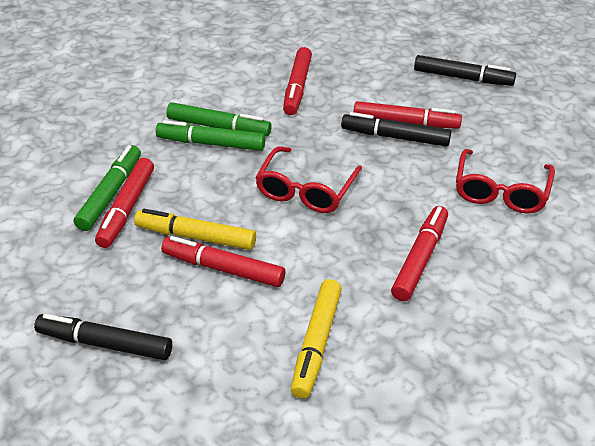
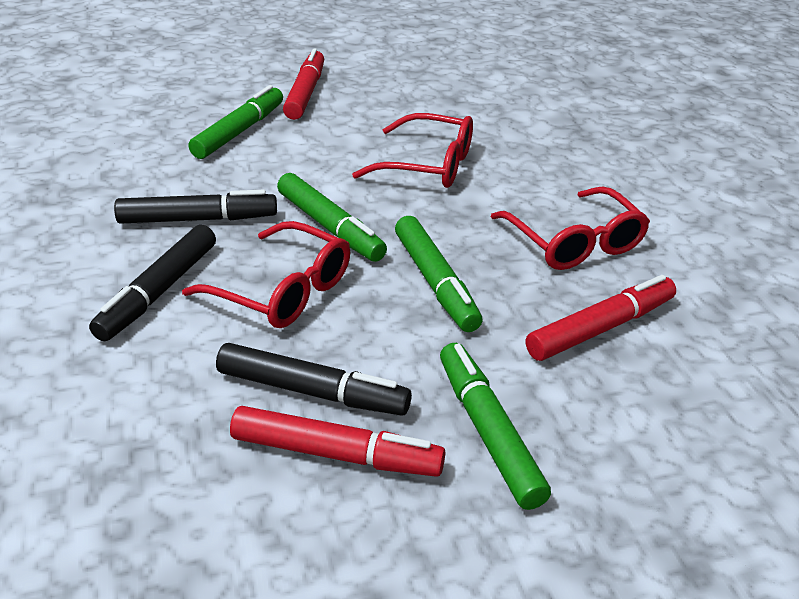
green marker: 3 -> 4
red glasses: 2 -> 3
red marker: 5 -> 3
yellow marker: 2 -> 0

